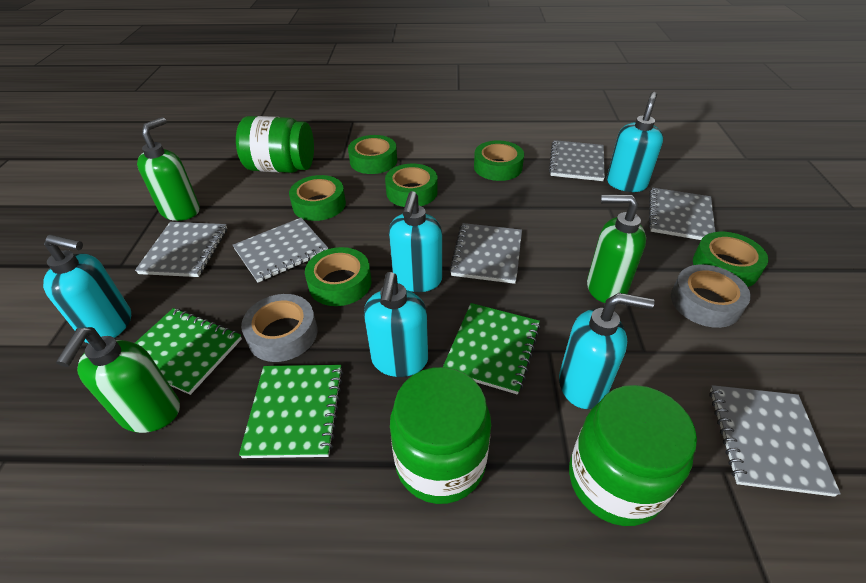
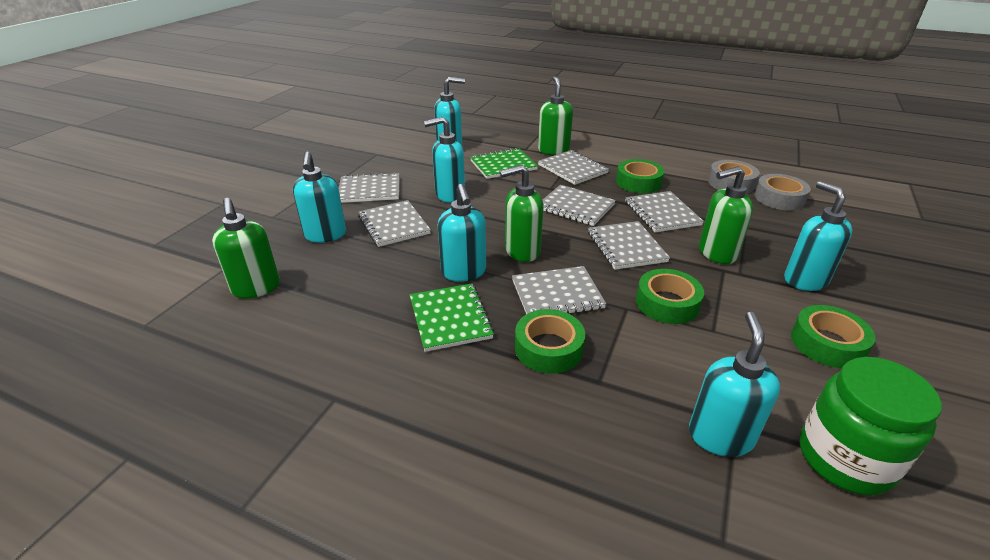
green jar: 3 -> 1
green notebook: 3 -> 2
green soap dispenser: 3 -> 4
green tape: 6 -> 4
grey notebook: 6 -> 7
turquoise soap dispenser: 5 -> 6

